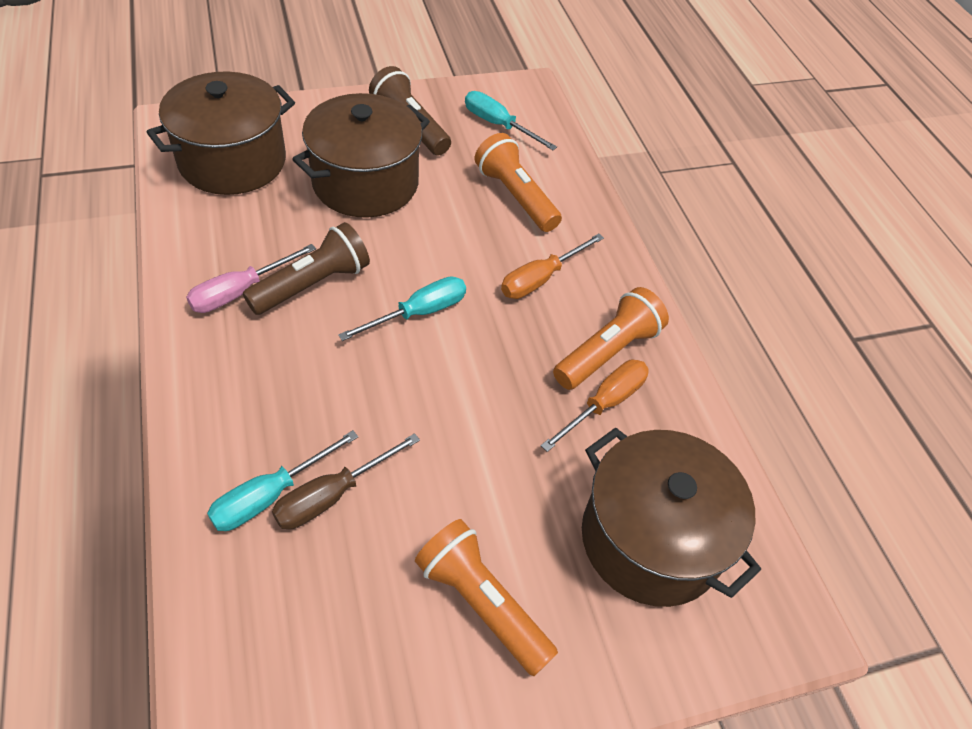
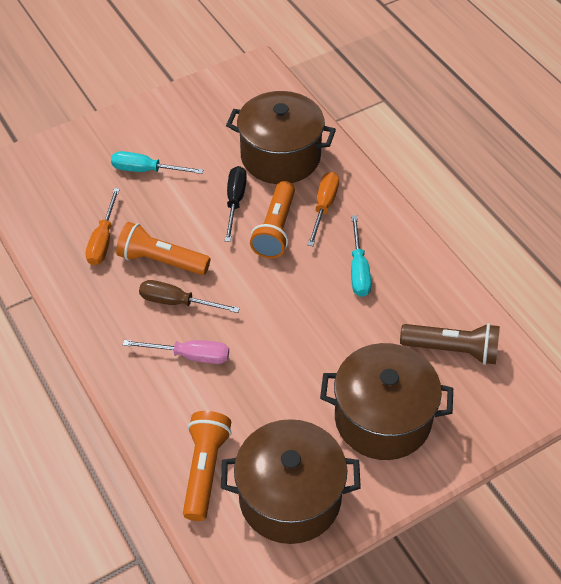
black screwdriver: 0 -> 1
brown flashlight: 2 -> 1
turquoise screwdriver: 3 -> 2

